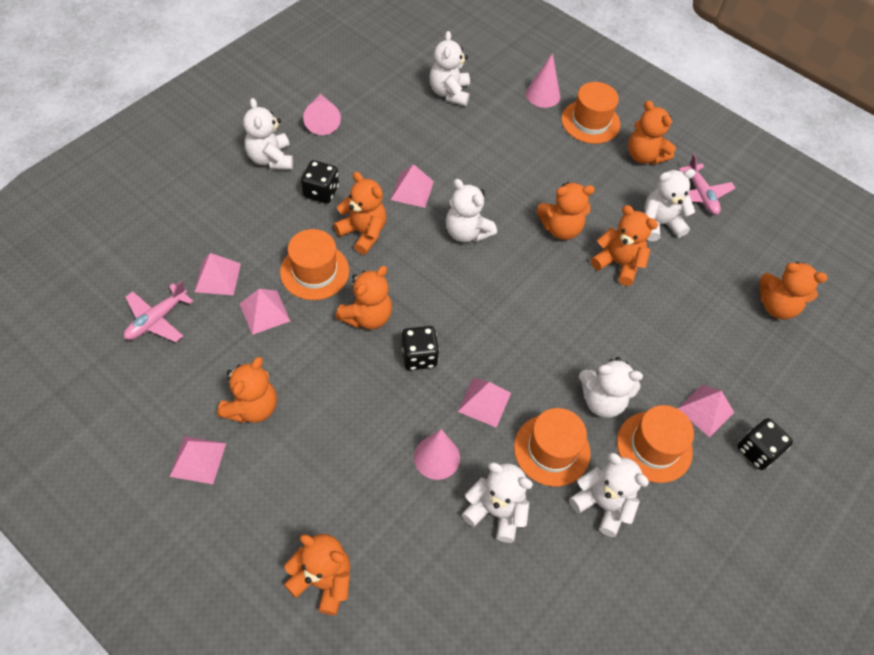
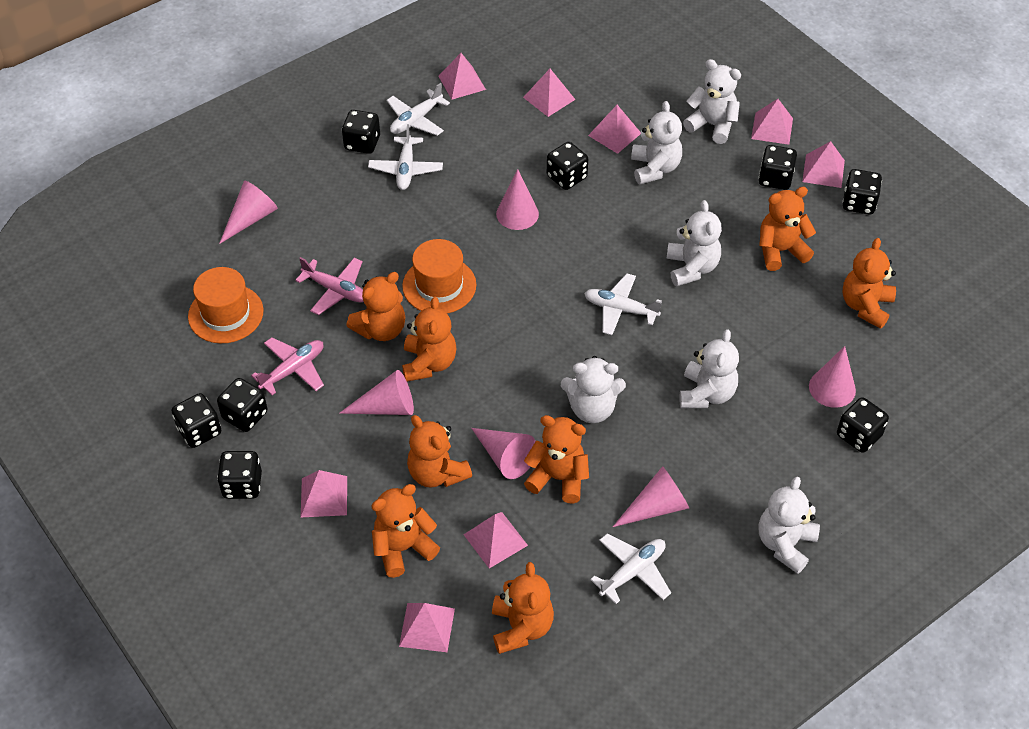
black dice: 3 -> 8
orange hat: 4 -> 2
pink cone: 3 -> 6
pink pyramid: 6 -> 8
white plane: 0 -> 4
white teddy bear: 7 -> 6

